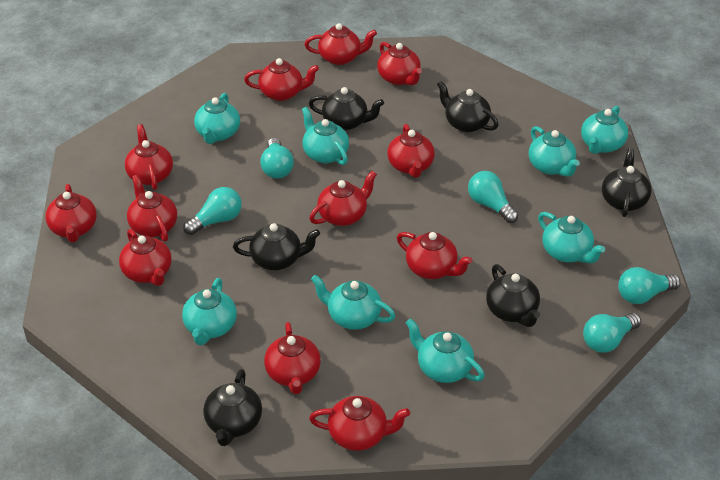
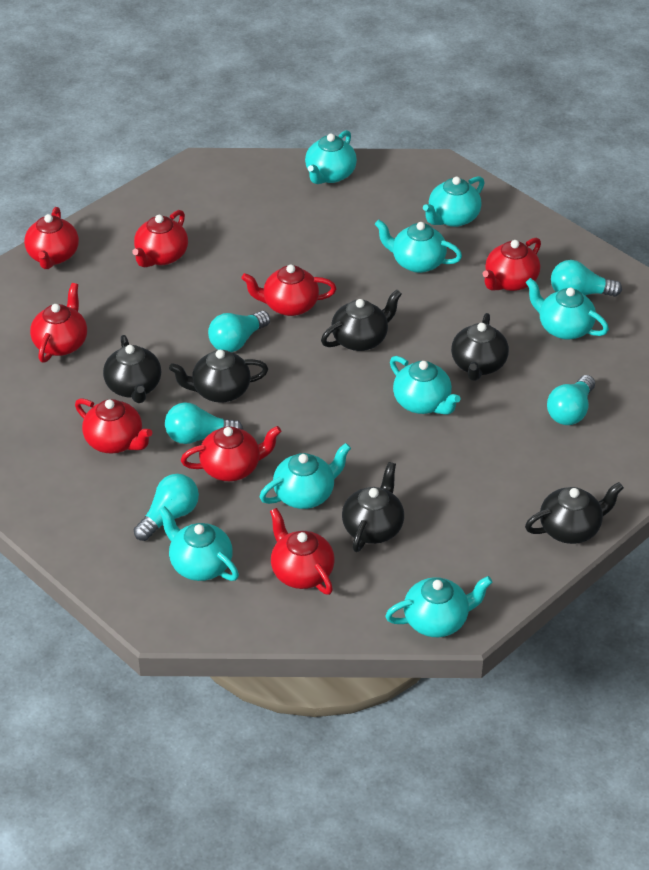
red teapot: 12 -> 8

